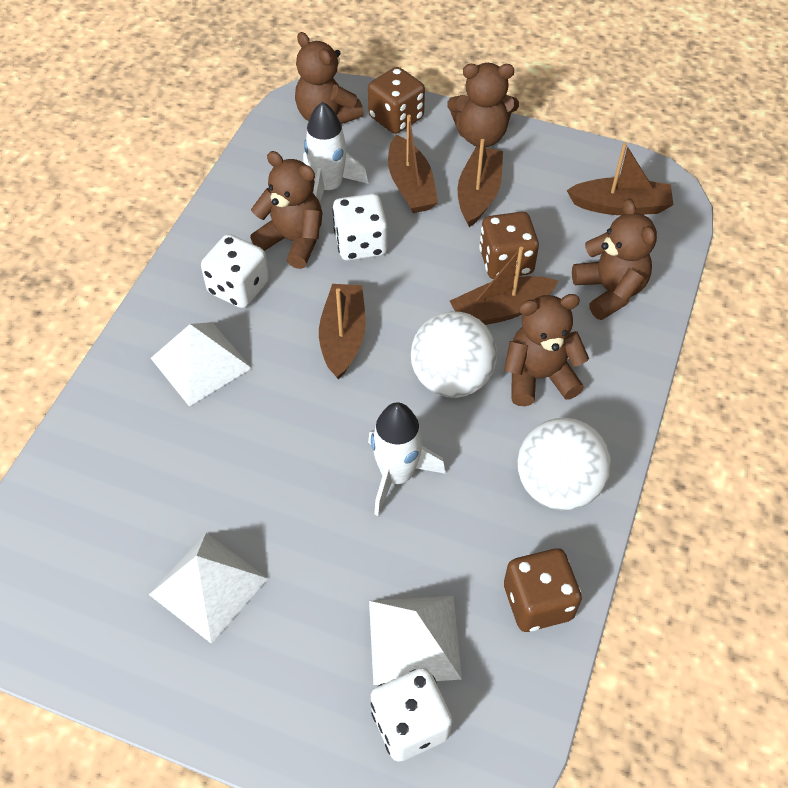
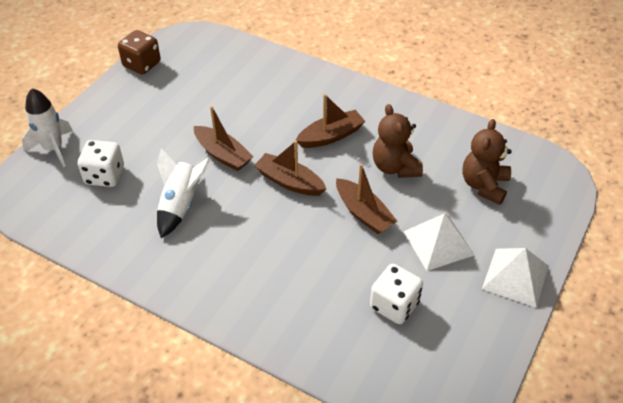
brown boat: 5 -> 4
brown dice: 3 -> 1
brown teddy bear: 5 -> 2
white ball: 2 -> 0
white dice: 3 -> 2
white pyramid: 3 -> 2

